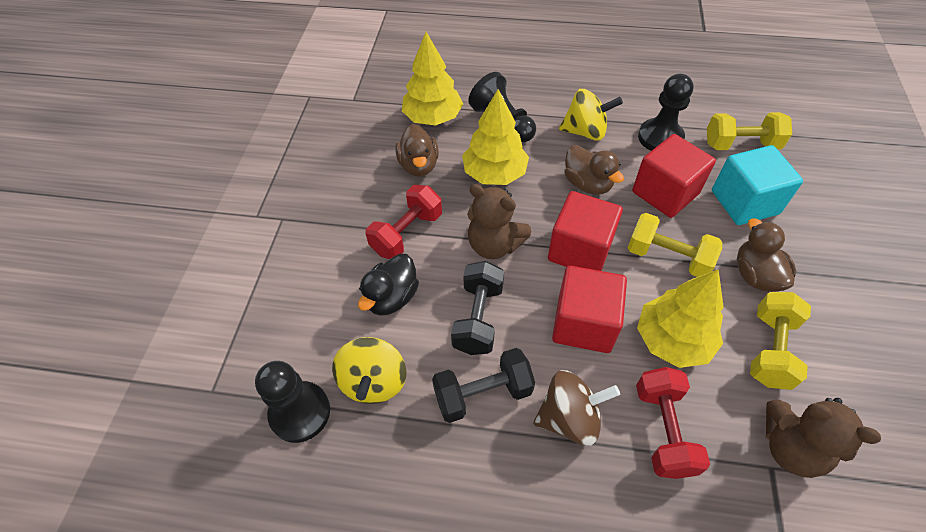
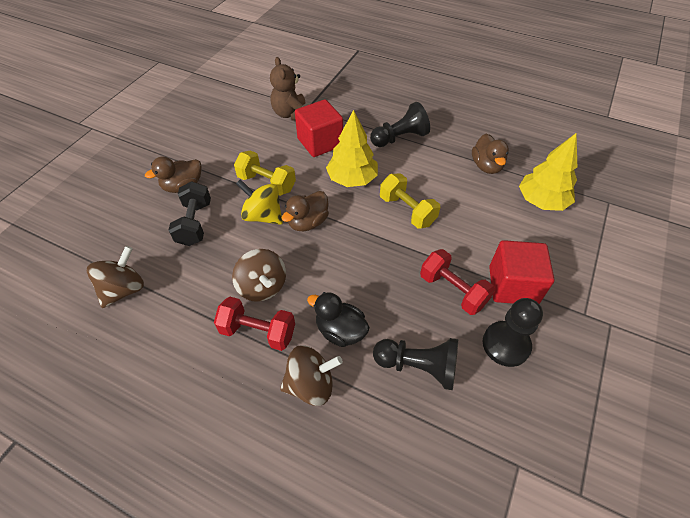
black dumbbell: 2 -> 1
brown spinning top: 1 -> 3
brown teddy bear: 2 -> 1
red cube: 3 -> 2
turquoise cube: 1 -> 0
yellow dumbbell: 3 -> 2
yellow spinning top: 2 -> 1
yellow tree: 3 -> 2

